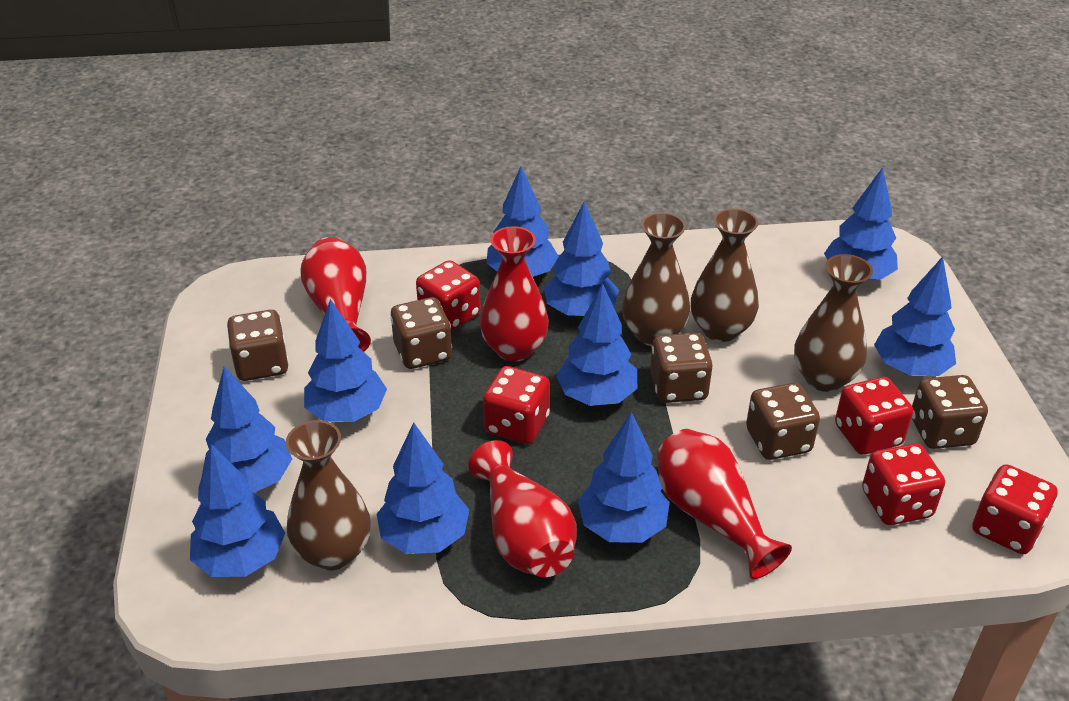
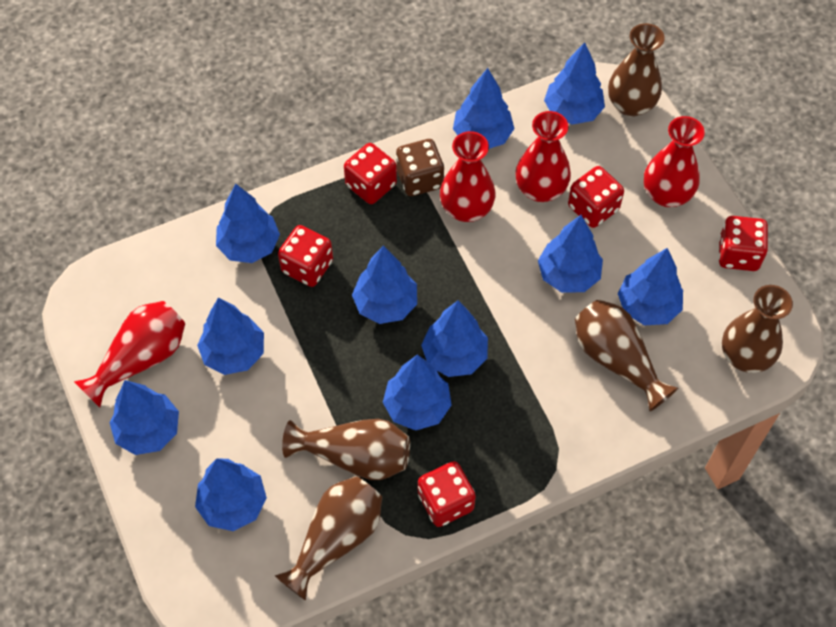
blue tree: 10 -> 11
brown dice: 5 -> 1
brown vase: 4 -> 5

